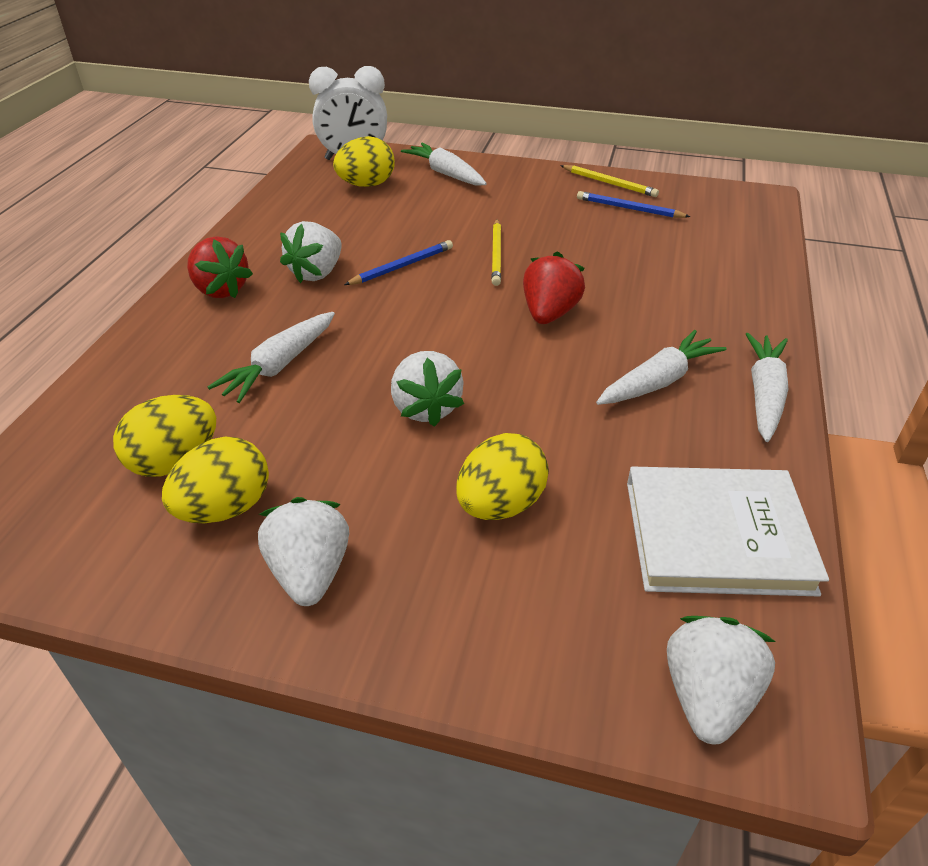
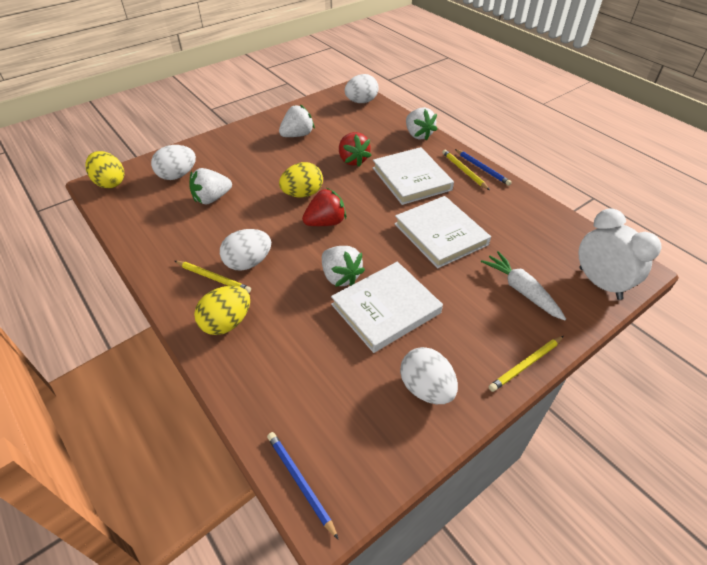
white book: 1 -> 3
white carrot: 4 -> 1
white egg: 0 -> 4
yellow egg: 4 -> 3
yellow pencil: 2 -> 3

